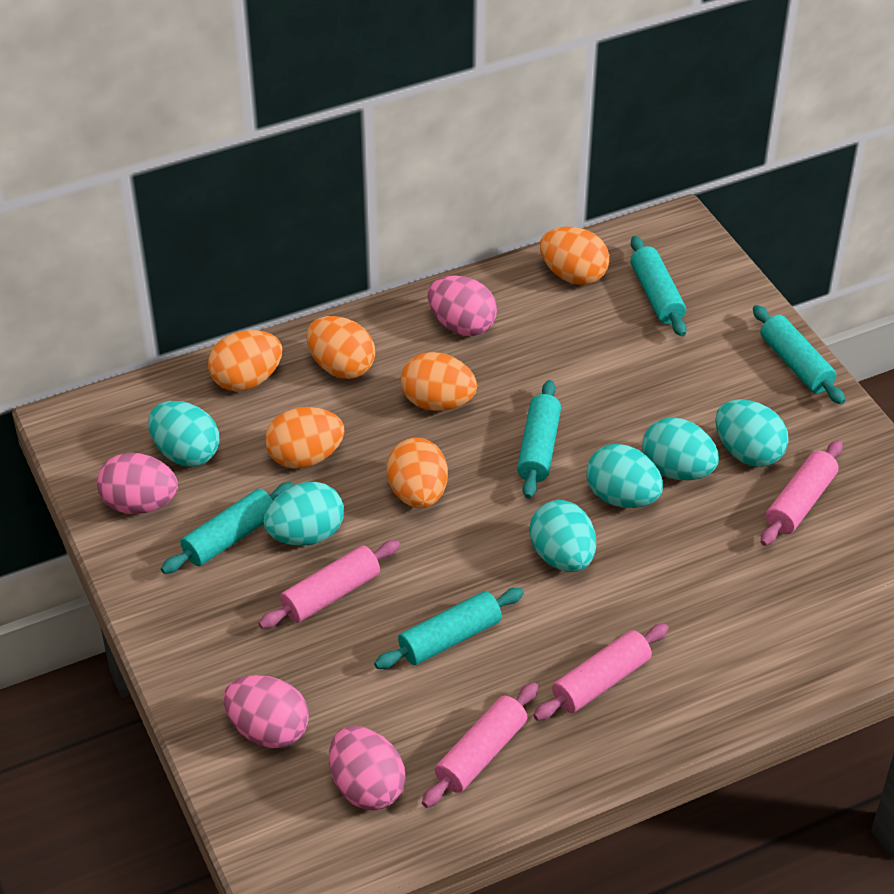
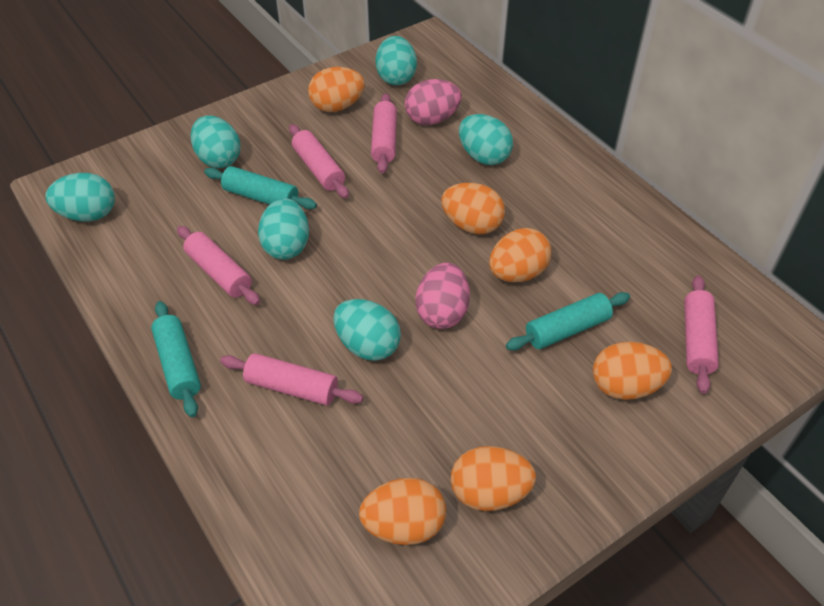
pink egg: 4 -> 2
pink rolling pin: 4 -> 5
turquoise rolling pin: 5 -> 3

